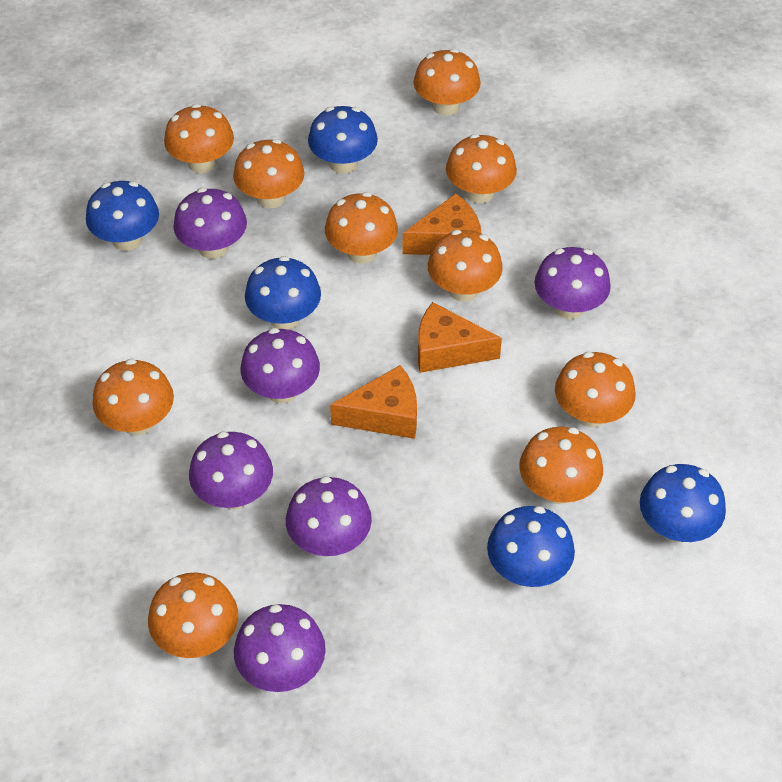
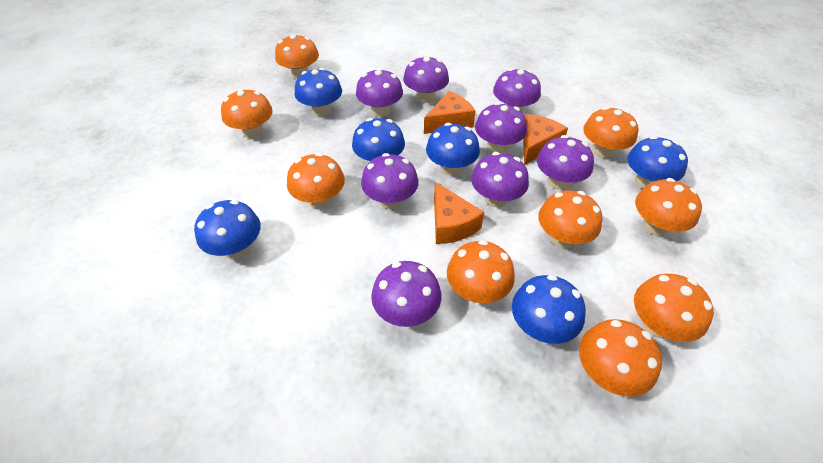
blue mushroom: 5 -> 6
orange mushroom: 10 -> 9
purple mushroom: 6 -> 8

